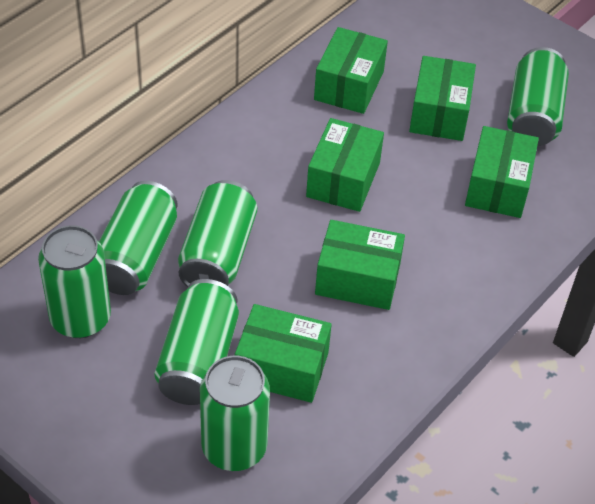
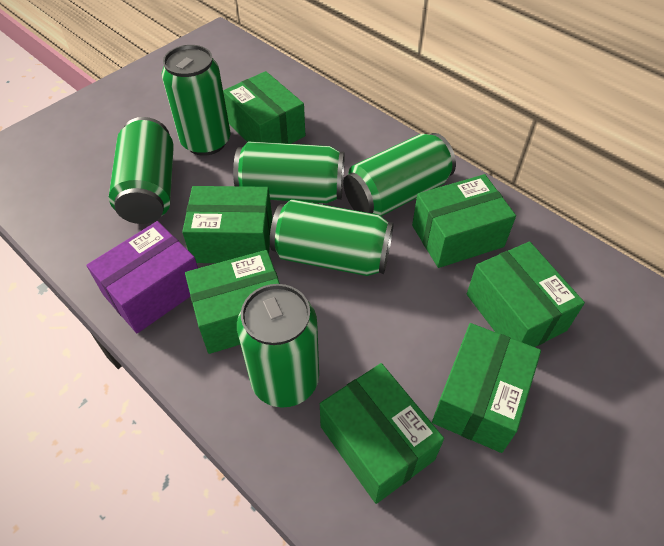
green box: 6 -> 7
purple box: 0 -> 1

